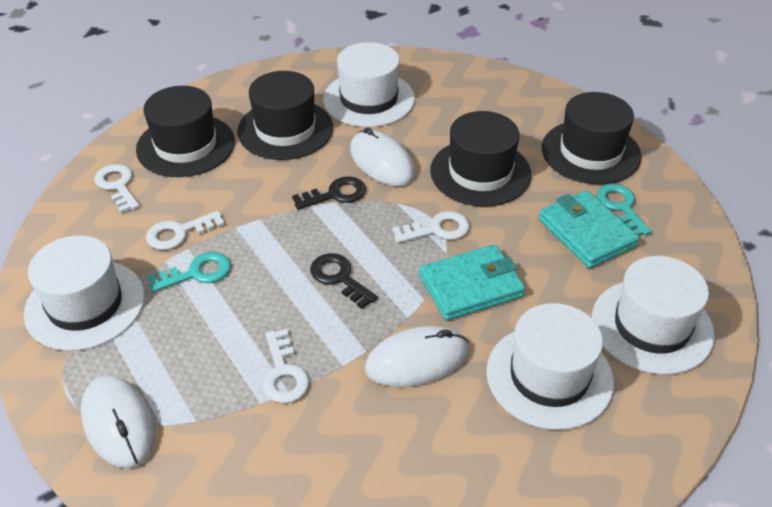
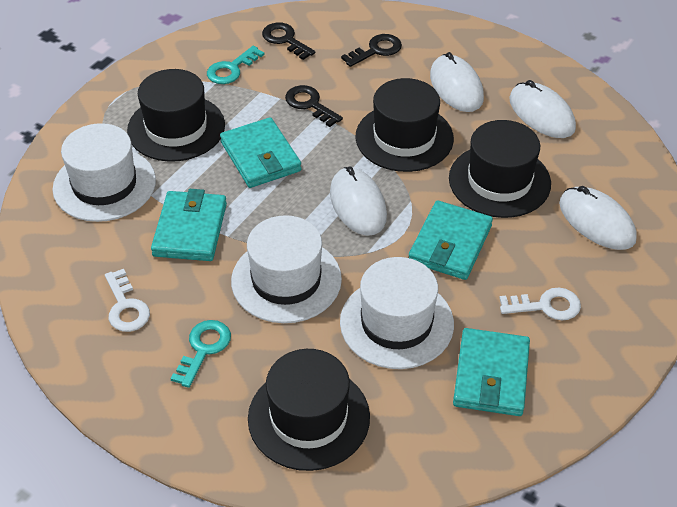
black key: 2 -> 3
turquoise wallet: 2 -> 4
white hat: 4 -> 3
white key: 4 -> 2
white mouse: 3 -> 4

